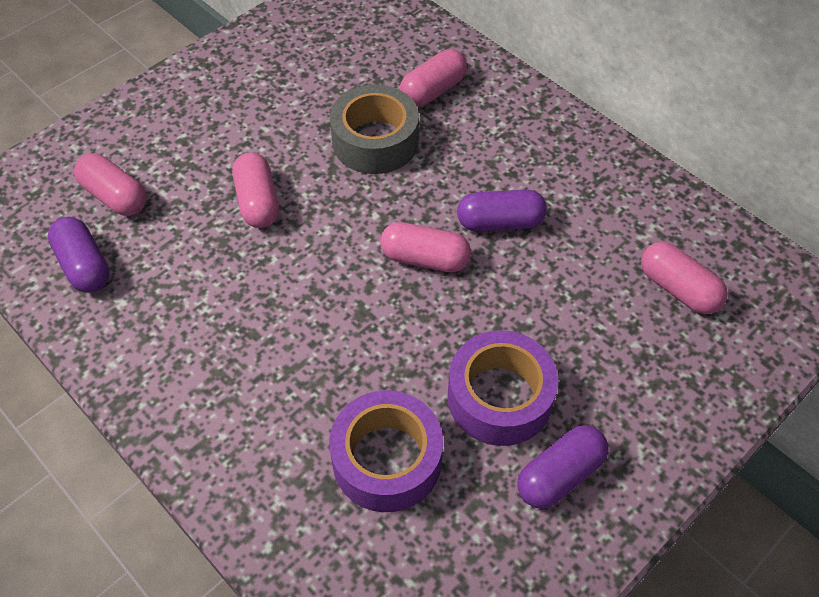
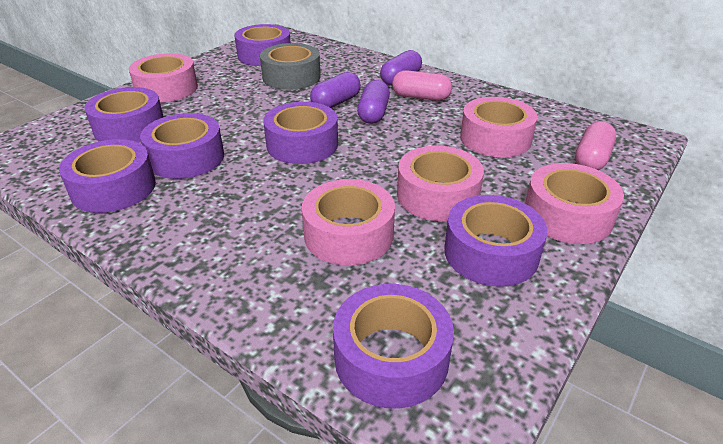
pink capsule: 5 -> 2
pink tape: 0 -> 5
purple tape: 2 -> 7

